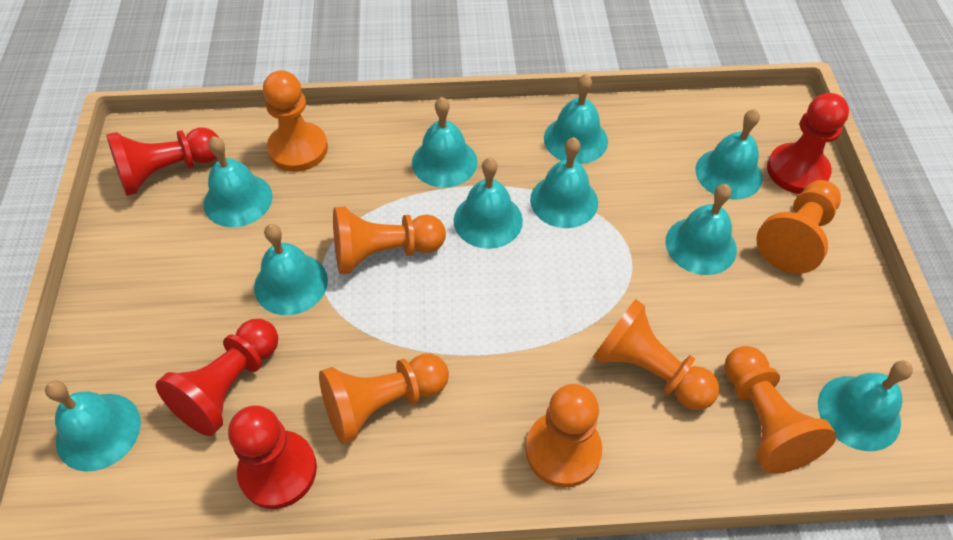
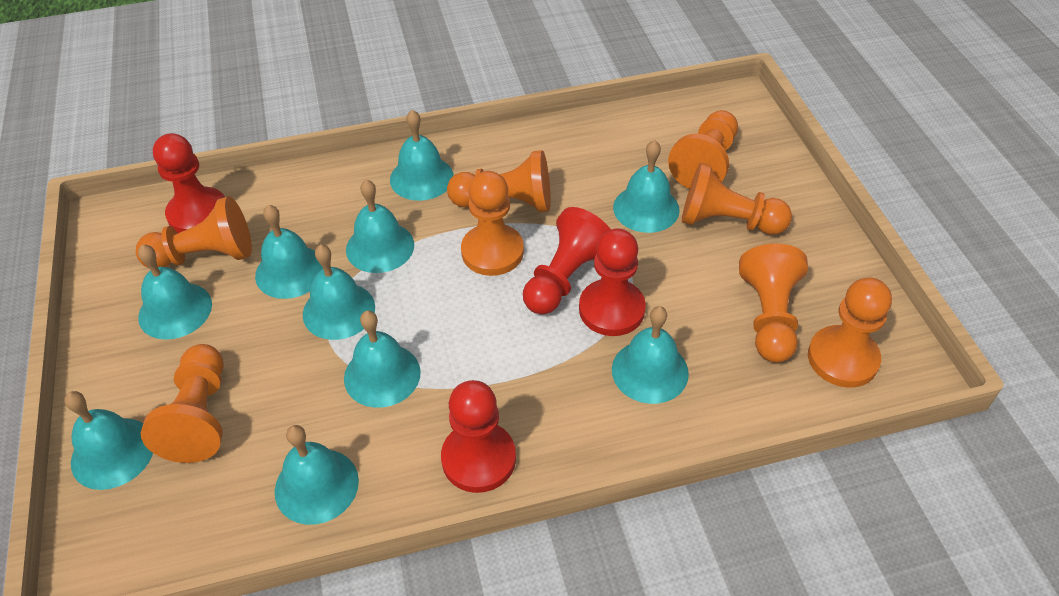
orange pawn: 7 -> 8

